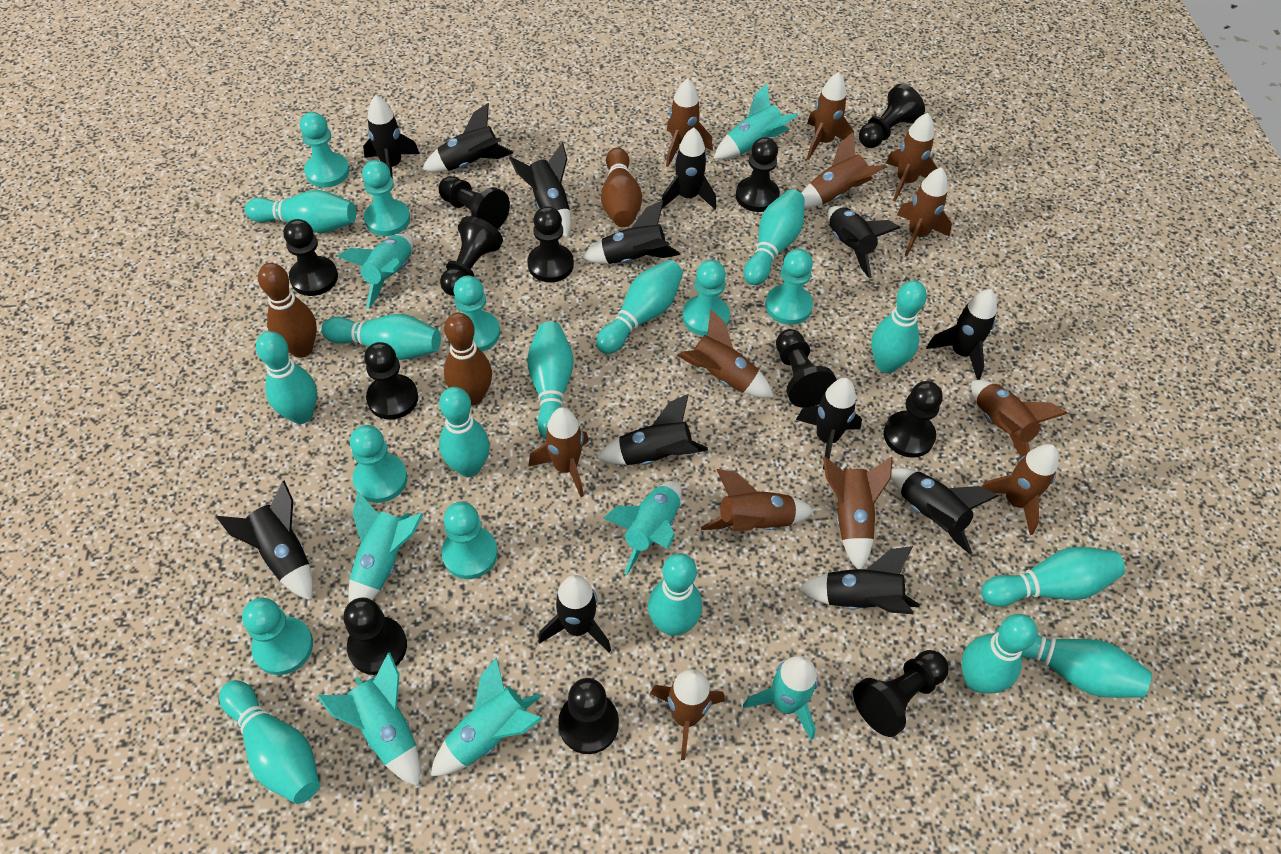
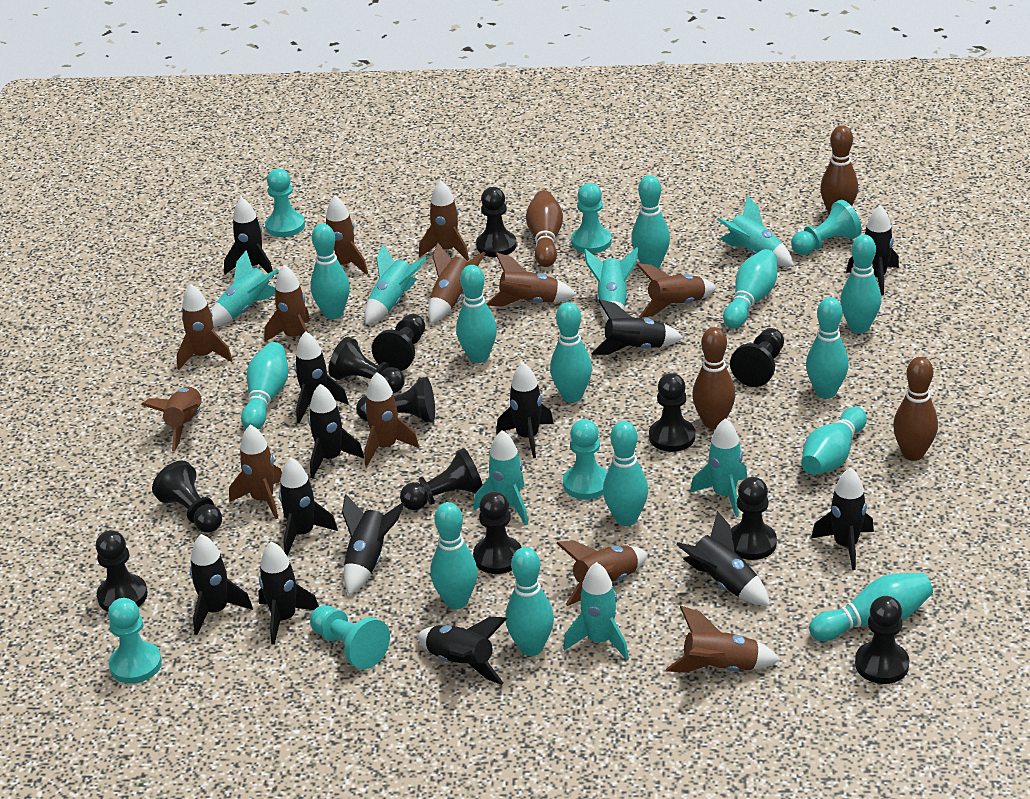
brown bowling pin: 3 -> 4
turquoise pawn: 8 -> 6

